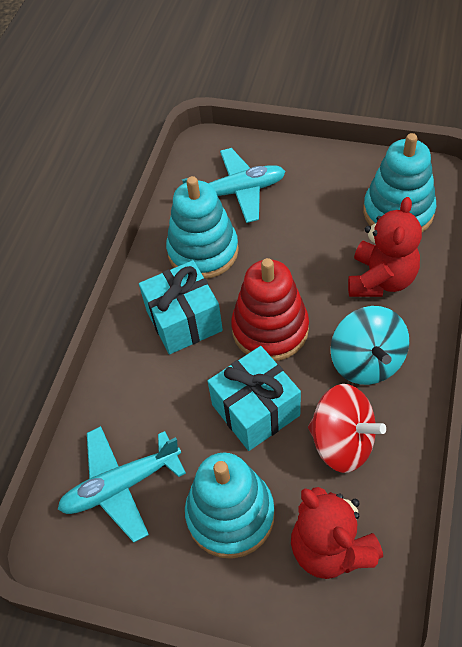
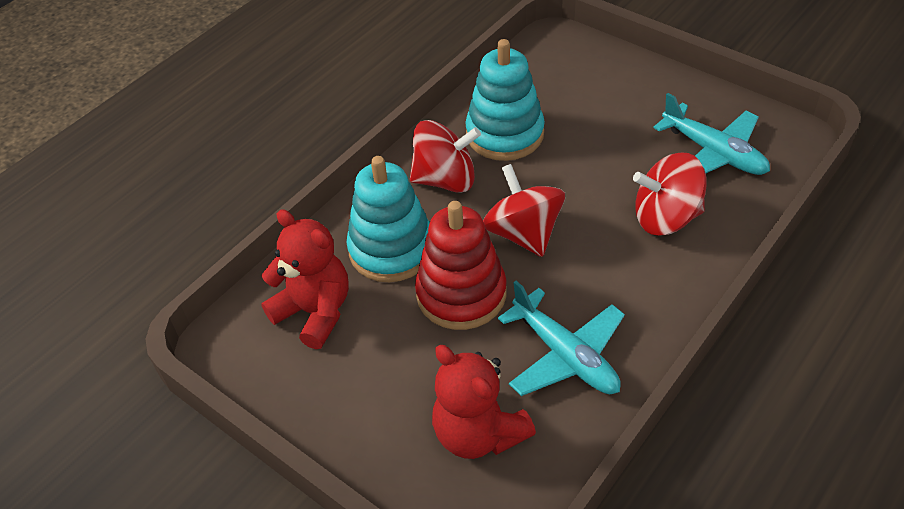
red spinning top: 1 -> 3
turquoise gift: 2 -> 0
turquoise spinning top: 1 -> 0
turquoise stacking toy: 3 -> 2

